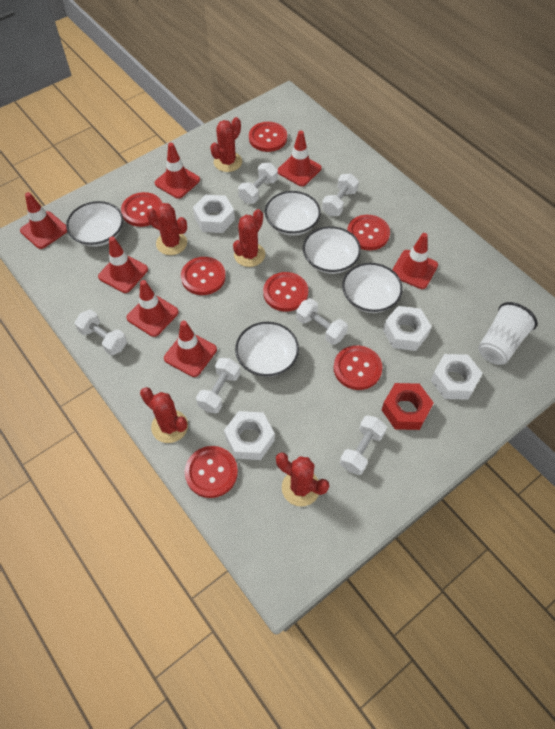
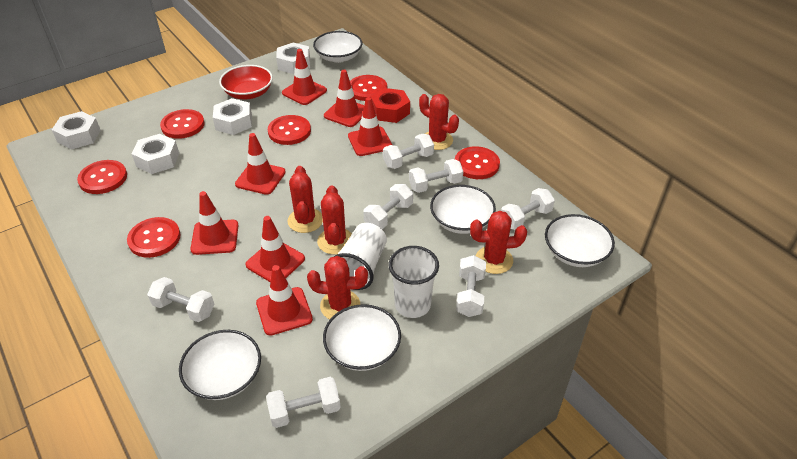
red bowl: 0 -> 1
red button: 7 -> 6
white cup: 1 -> 2
white dumbbell: 6 -> 7

